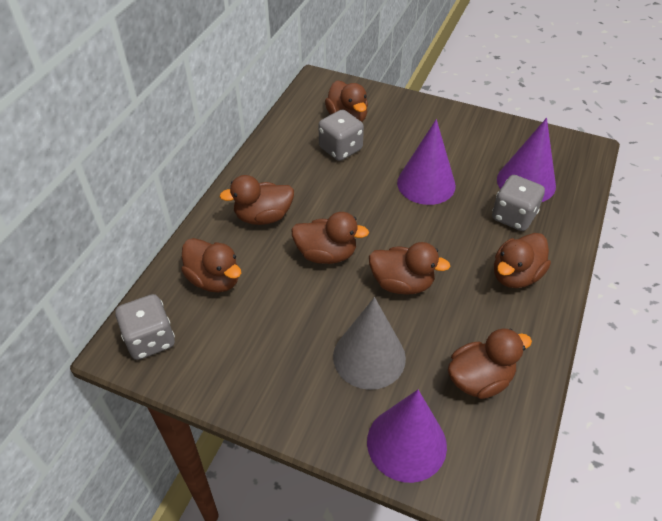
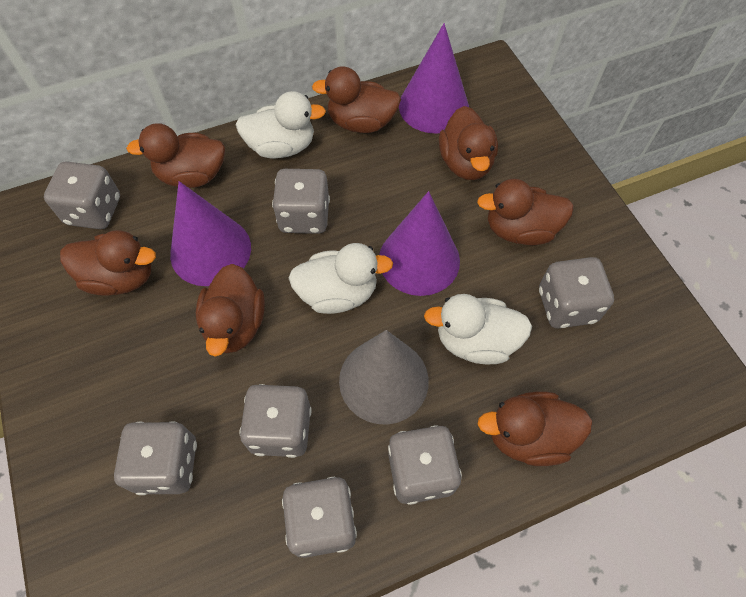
grey dice: 3 -> 7
white duck: 0 -> 3

